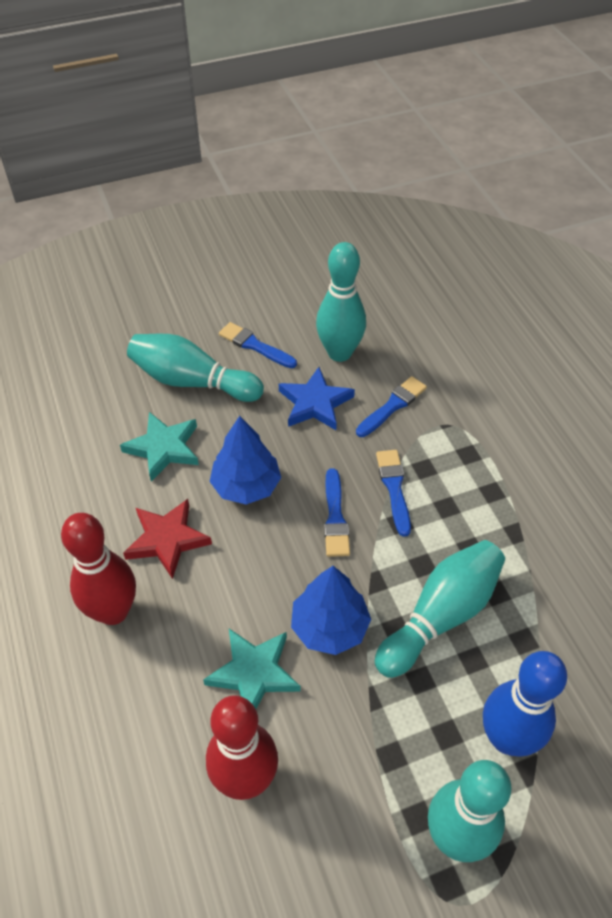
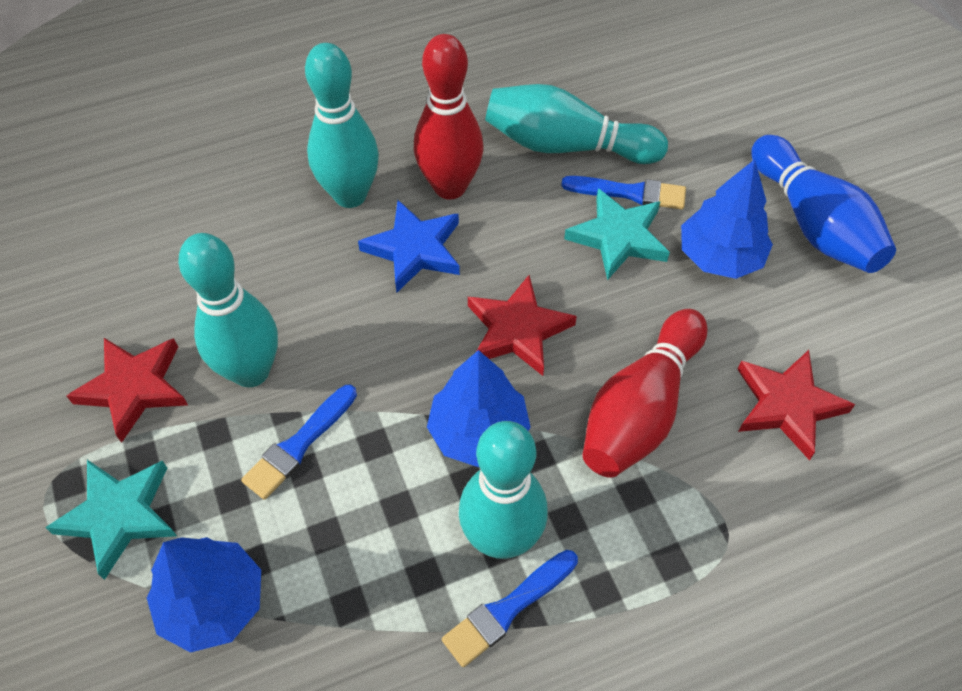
blue brush: 4 -> 3
blue tree: 2 -> 3
red star: 1 -> 3

